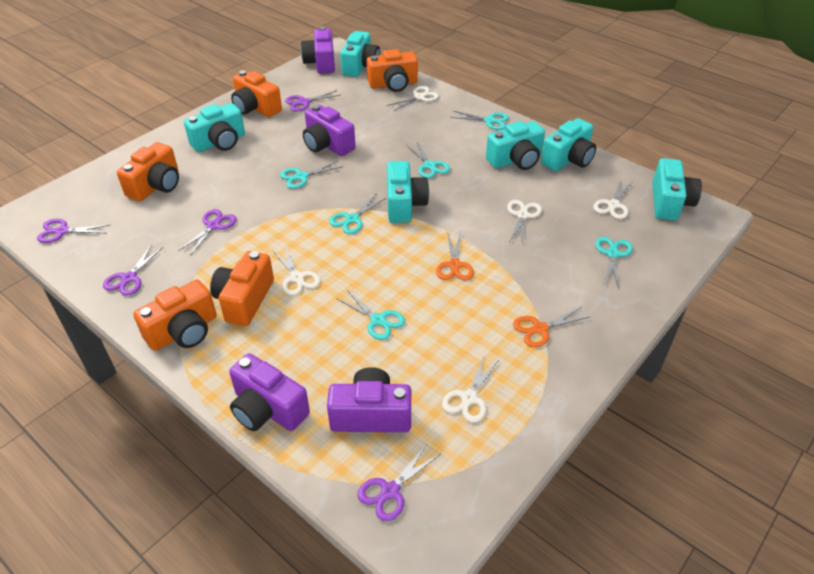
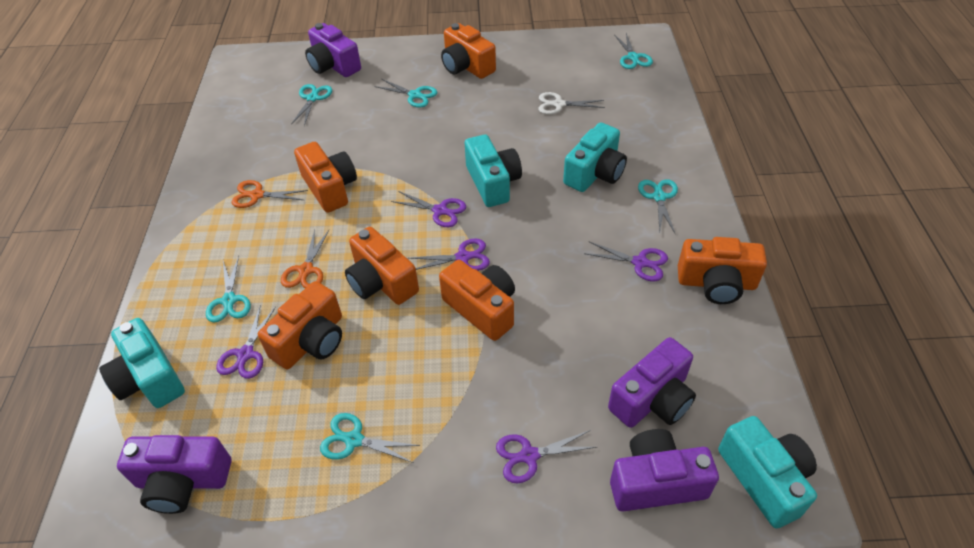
orange camera: 5 -> 6
turquoise camera: 6 -> 4
white scissors: 5 -> 1

